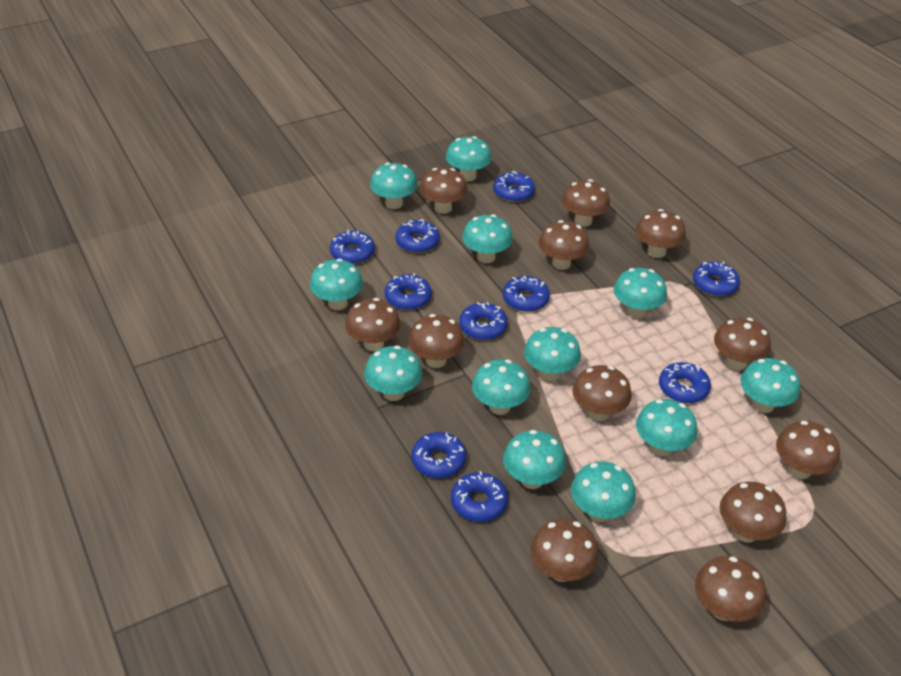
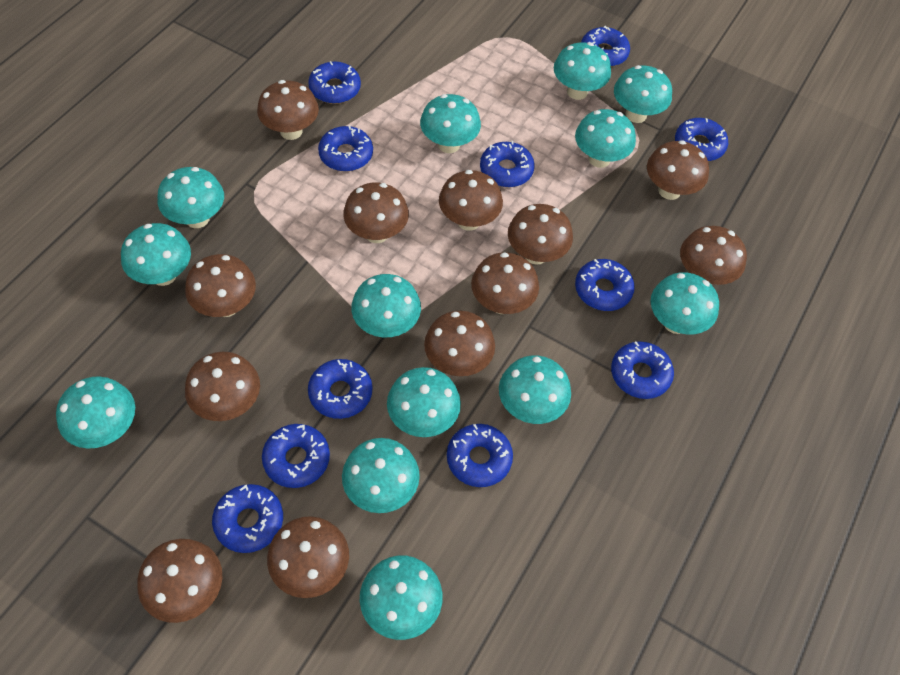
blue donut: 10 -> 11
turquoise mushroom: 12 -> 13

